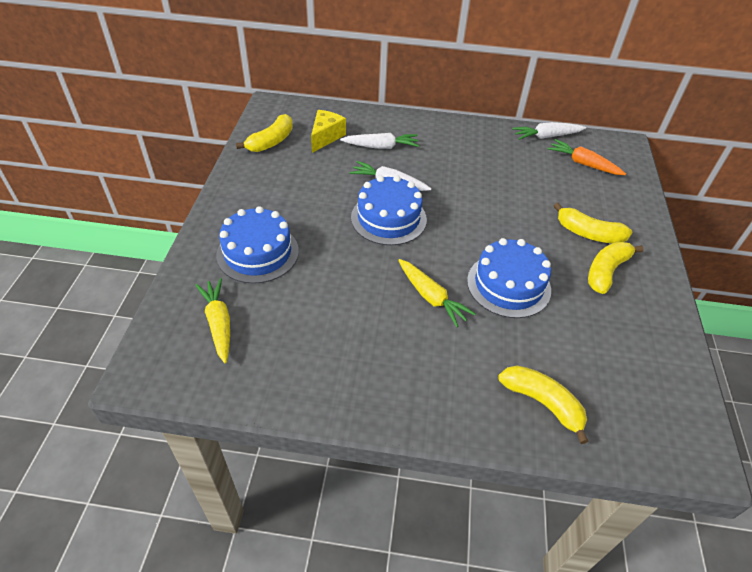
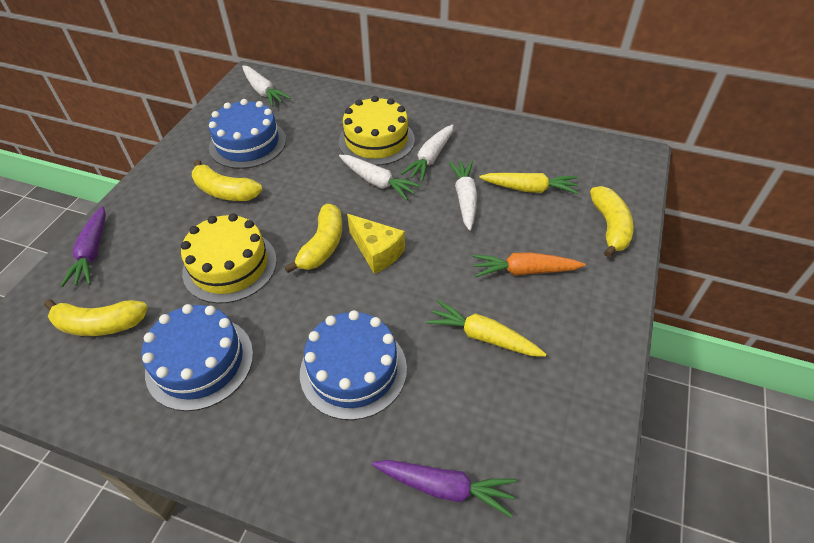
purple carrot: 0 -> 2
white carrot: 3 -> 4
yellow cake: 0 -> 2

